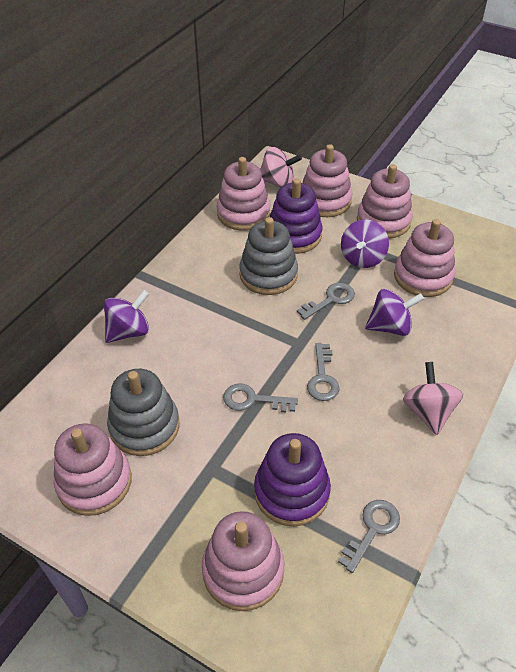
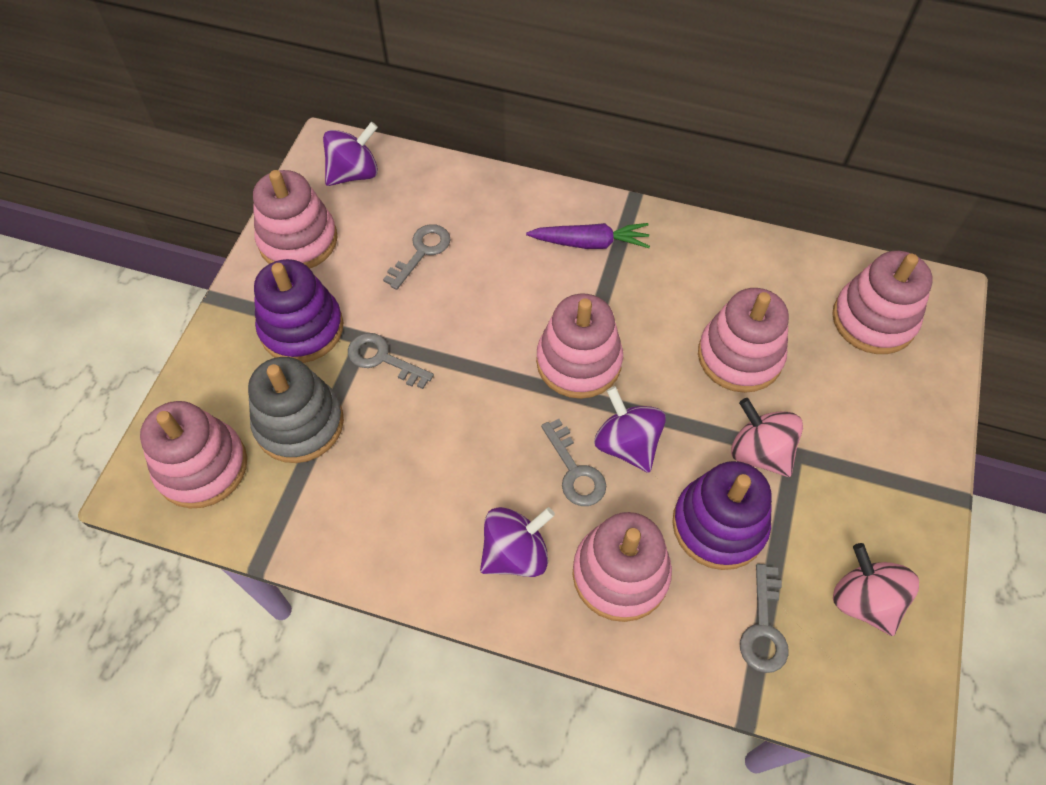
grey stacking toy: 2 -> 1
purple carrot: 0 -> 1

